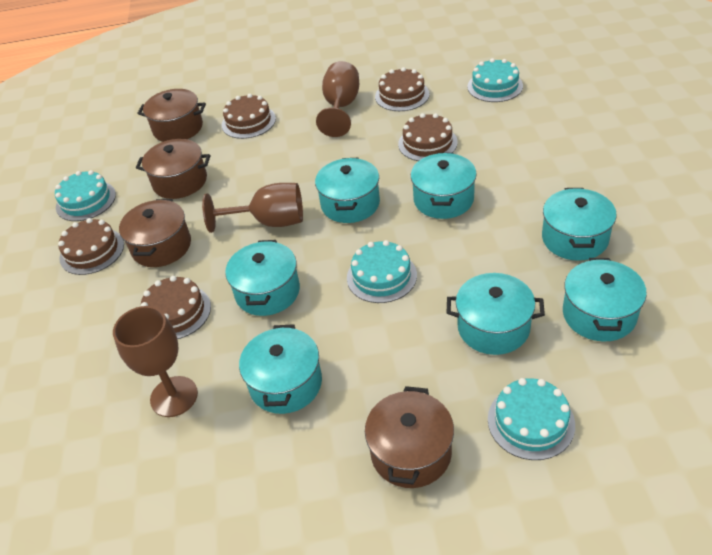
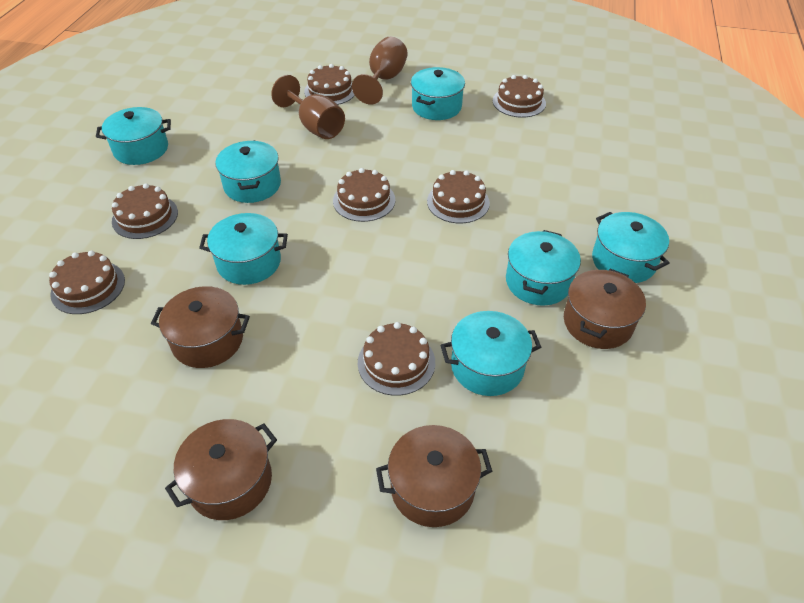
brown cake: 5 -> 7
brown goblet: 3 -> 2
turquoise cake: 4 -> 0

